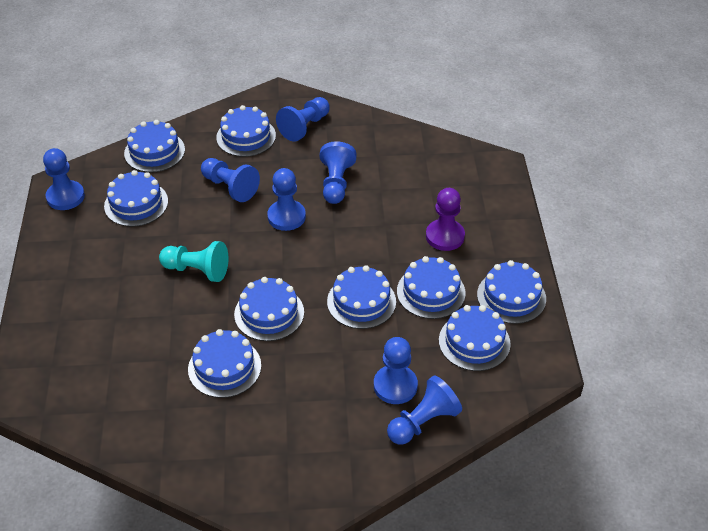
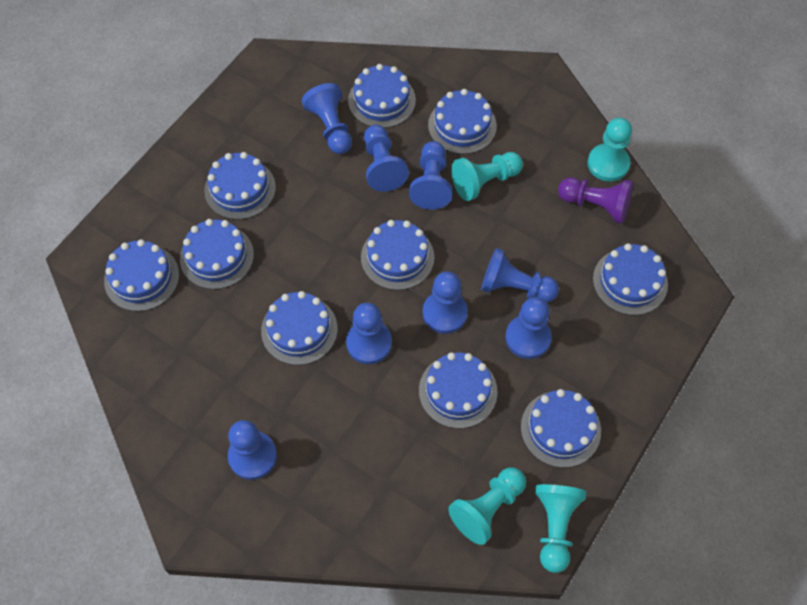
blue cake: 9 -> 10
blue pawn: 7 -> 8
turquoise pawn: 1 -> 4

